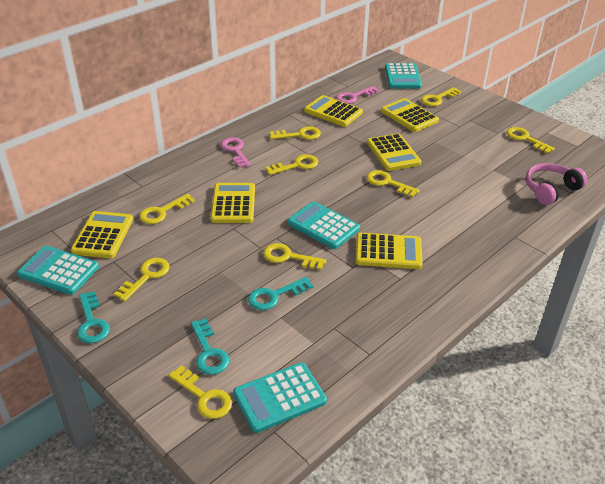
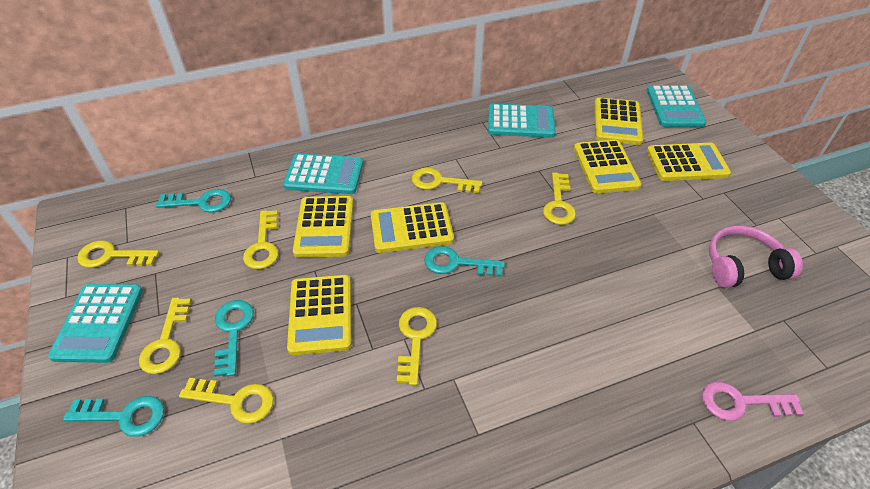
pink key: 2 -> 1
turquoise key: 3 -> 4
yellow key: 9 -> 7

